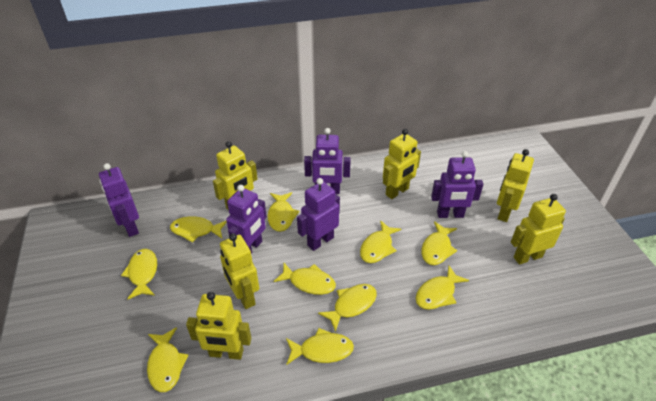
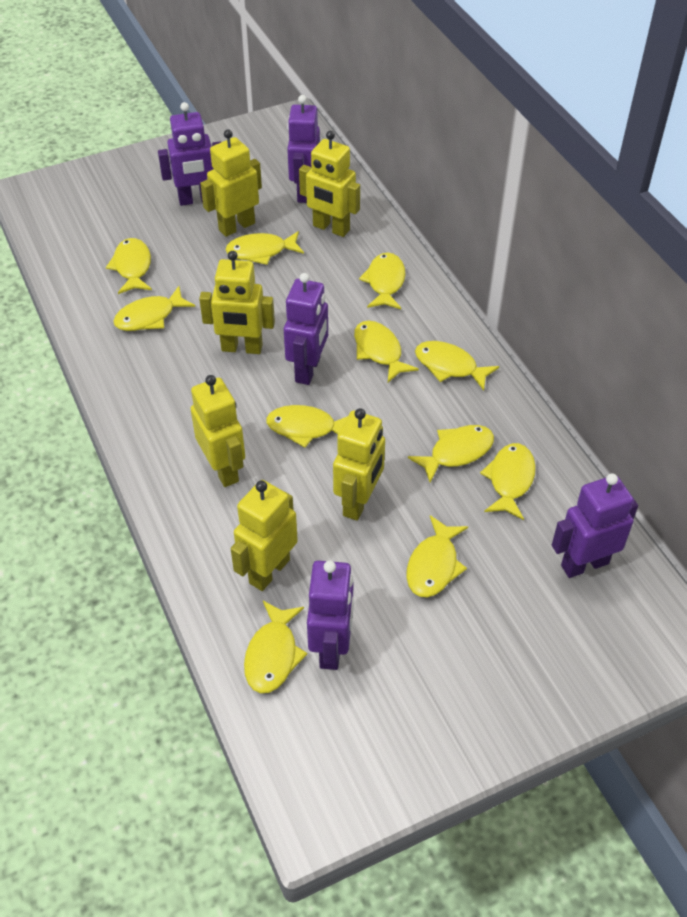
yellow fish: 10 -> 11

